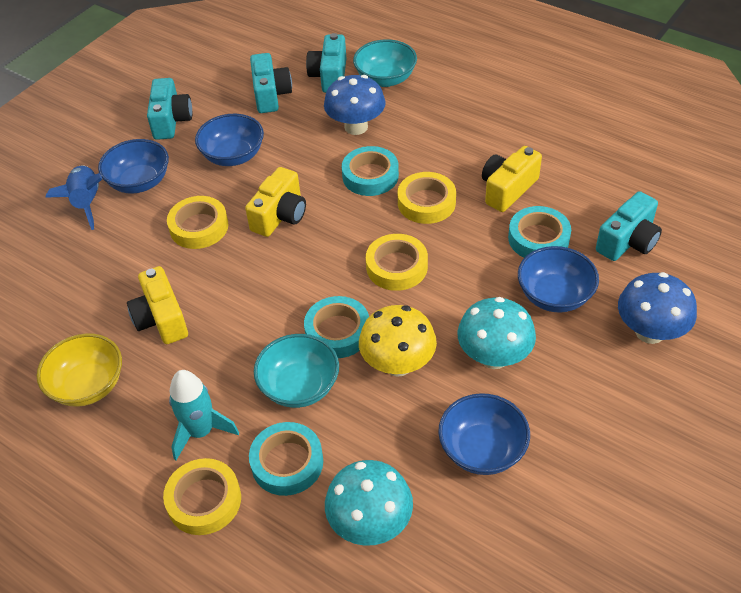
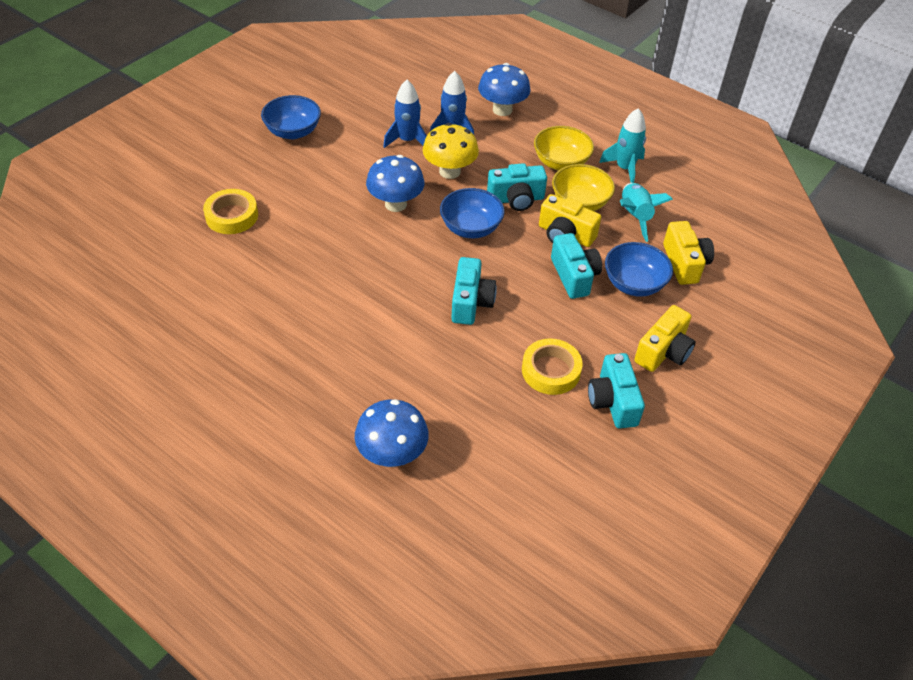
blue bowl: 4 -> 3
blue mushroom: 2 -> 3
blue rocket: 1 -> 2
turquoise bowl: 2 -> 0
turquoise mushroom: 2 -> 0
turquoise rocket: 1 -> 2
turquoise tape: 4 -> 0
yellow bowl: 1 -> 2
yellow tape: 4 -> 2

